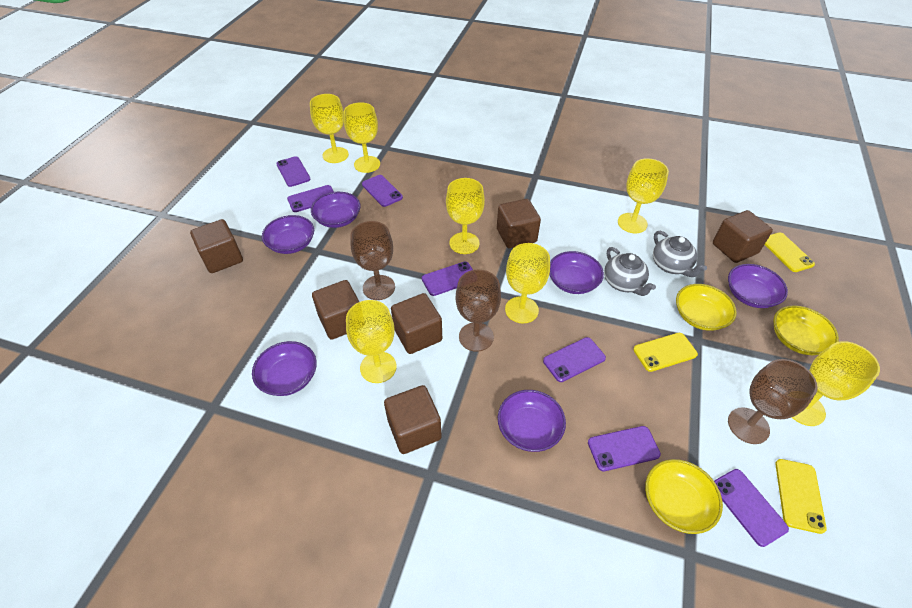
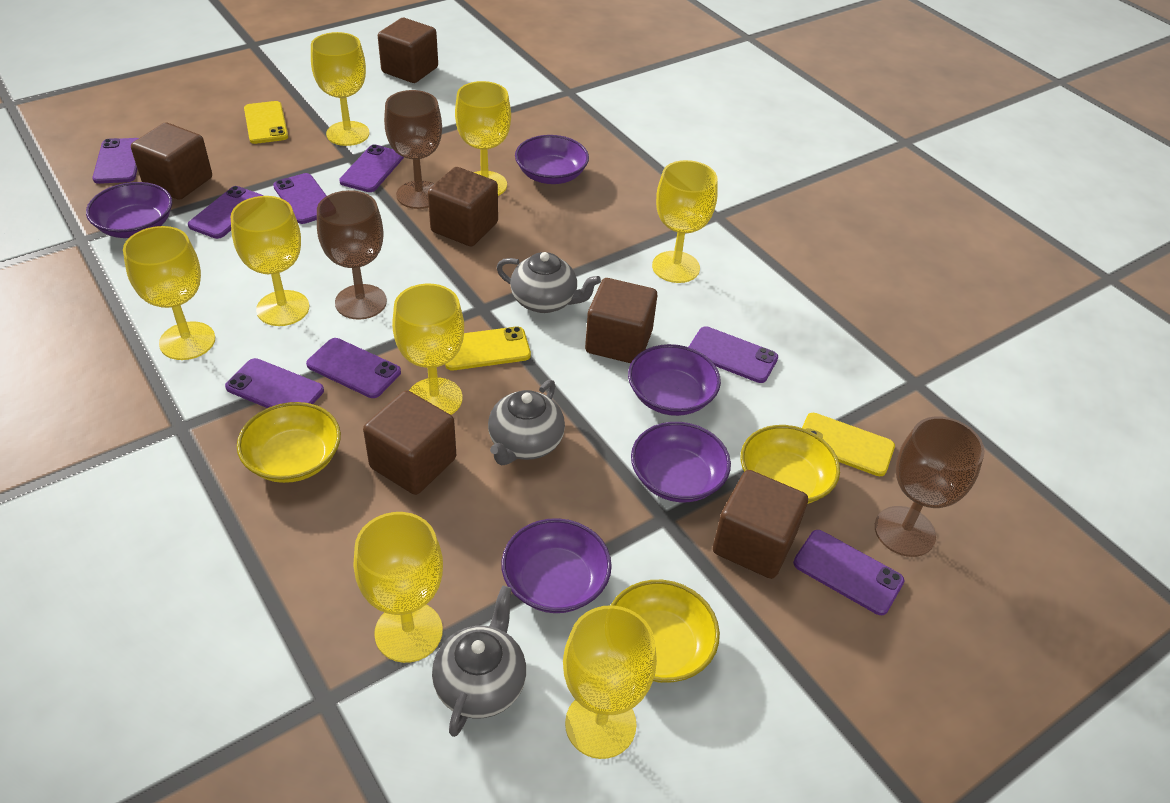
grey teapot: 2 -> 3
purple bowl: 6 -> 5
purple phone: 7 -> 8
yellow goblet: 7 -> 8

